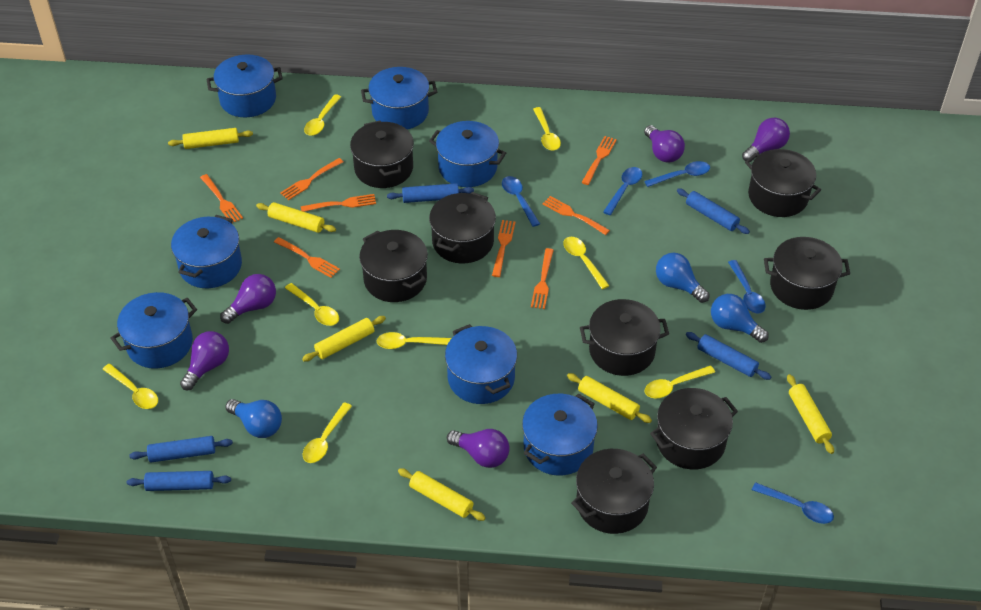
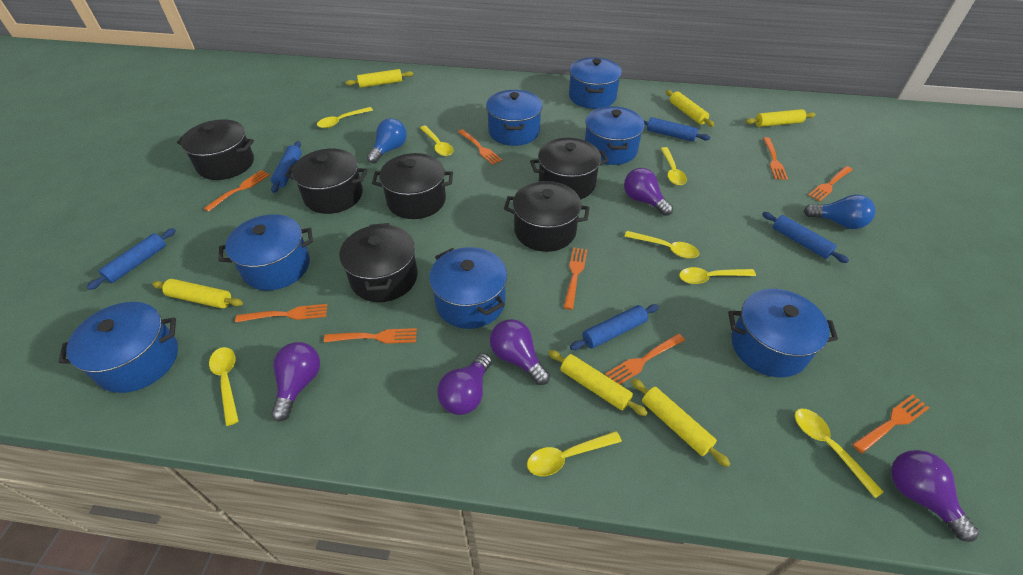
black pot: 8 -> 6
blue light bulb: 3 -> 2
blue spoon: 5 -> 0
orange fork: 8 -> 9

